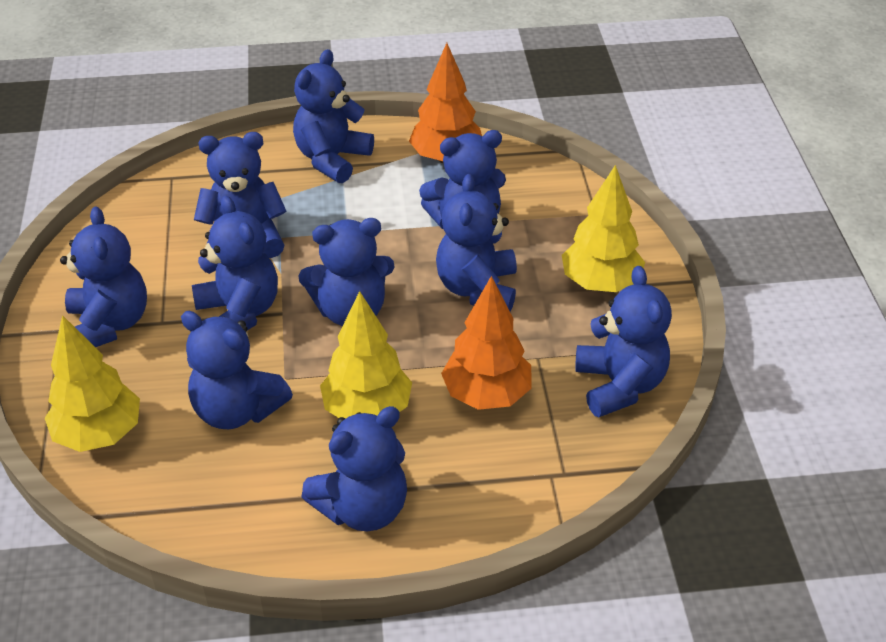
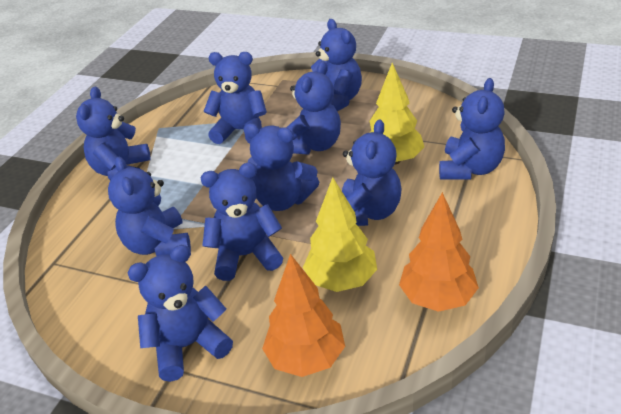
yellow tree: 3 -> 2

